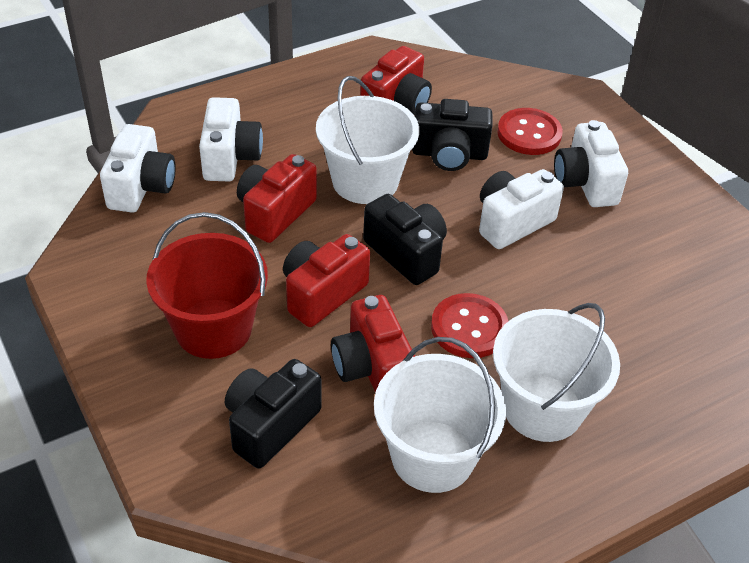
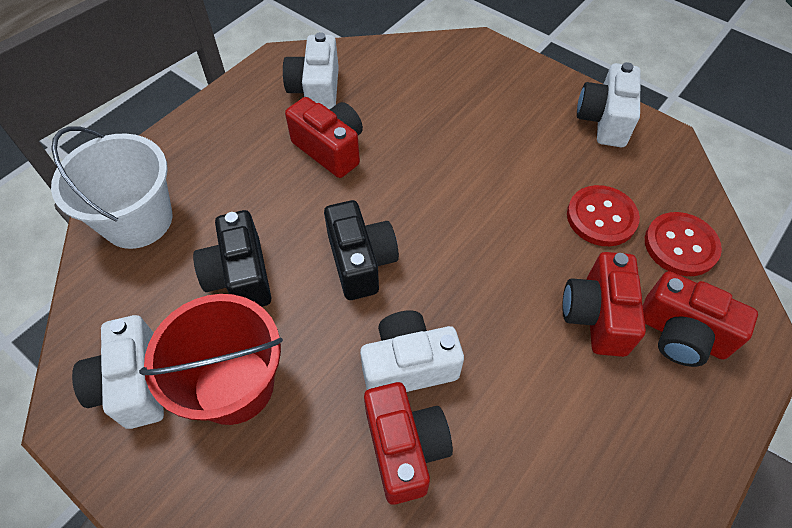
black camera: 3 -> 2
white bucket: 3 -> 1

